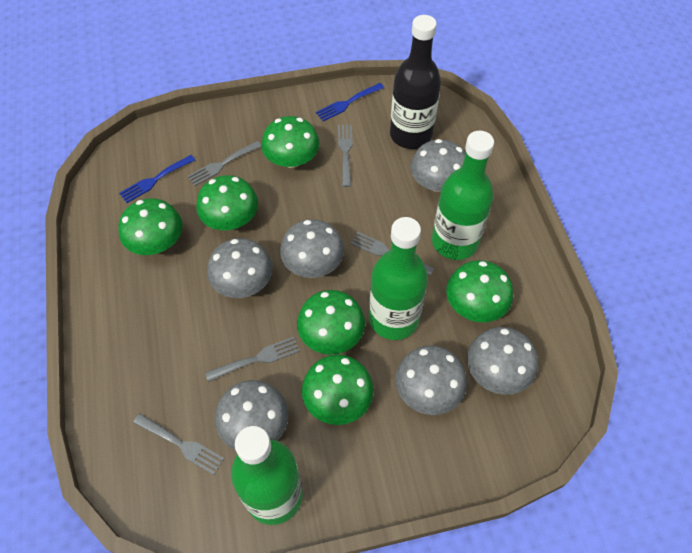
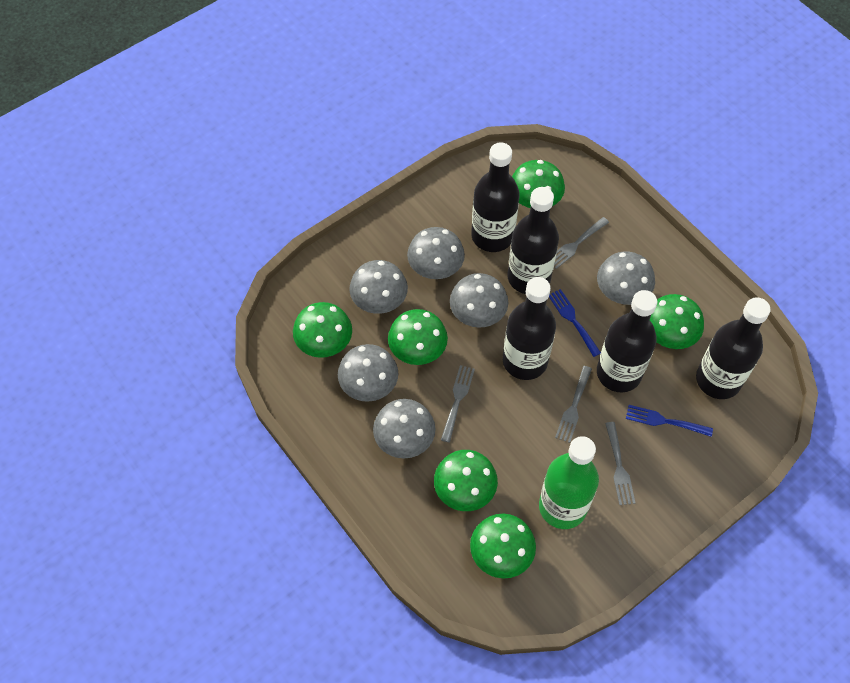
black bottle: 1 -> 5
green bottle: 3 -> 1
grey fork: 5 -> 4

